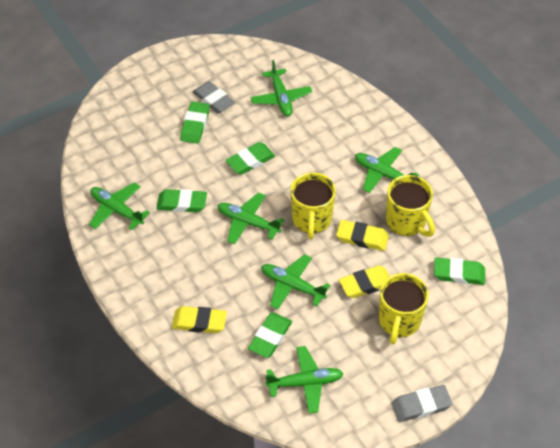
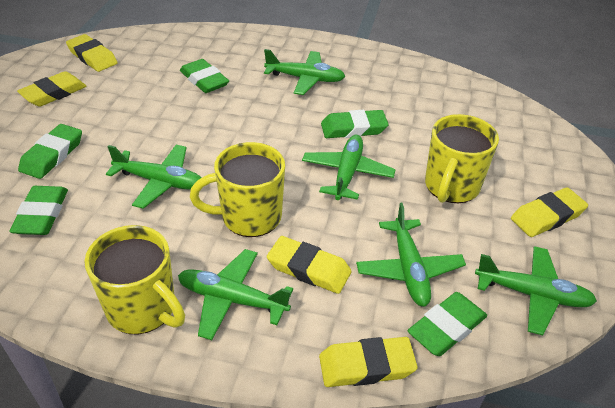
grey eraser: 2 -> 0
yellow eraser: 3 -> 5

